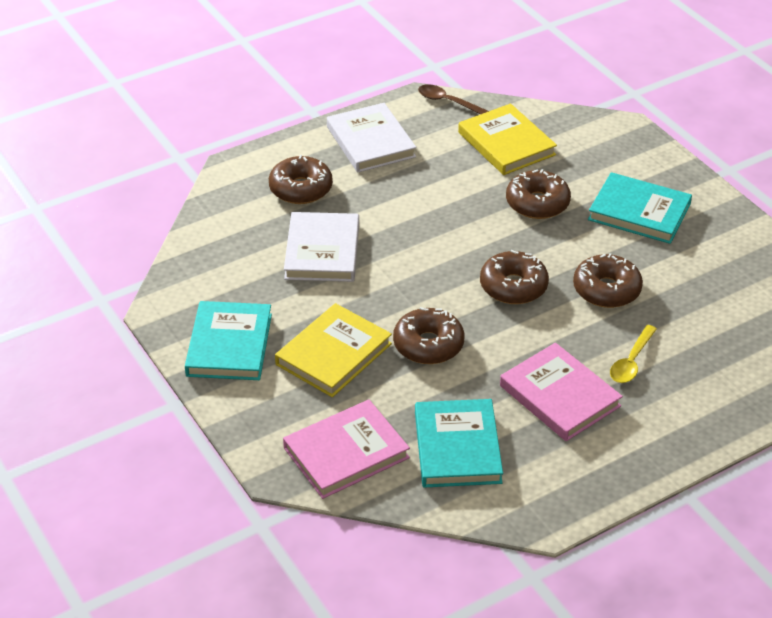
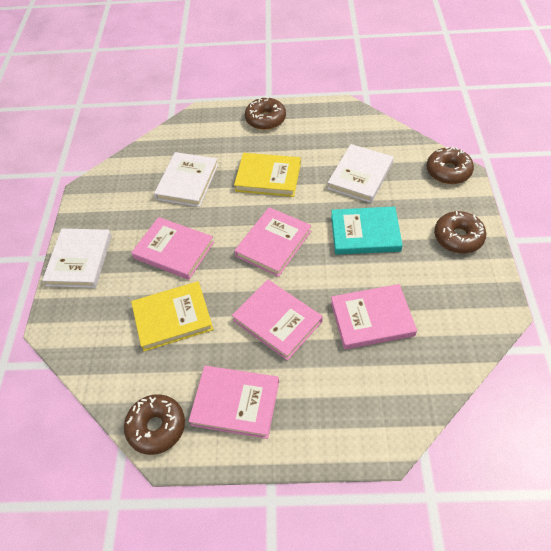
brown donut: 5 -> 4
brown spoon: 1 -> 0
pink book: 2 -> 5
turquoise book: 3 -> 1
white book: 2 -> 3
yellow spoon: 1 -> 0

